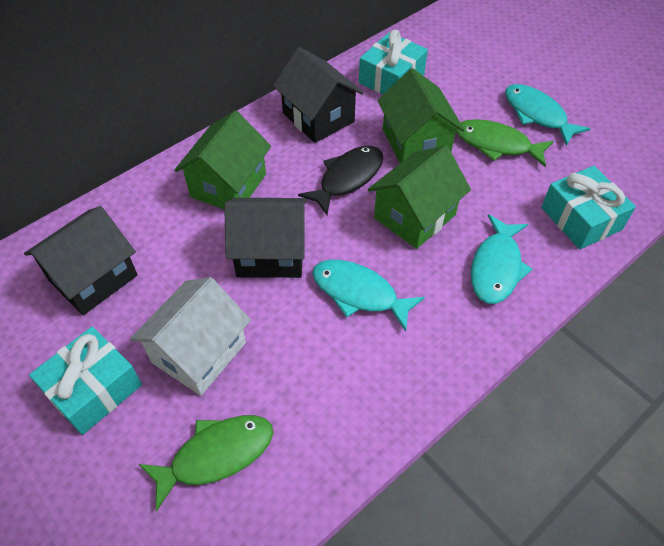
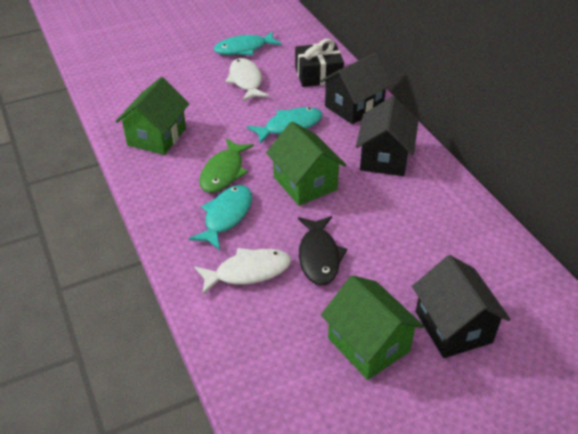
black gift: 0 -> 1
green fish: 2 -> 1
turquoise gift: 3 -> 0
white fish: 0 -> 2
white house: 1 -> 0

